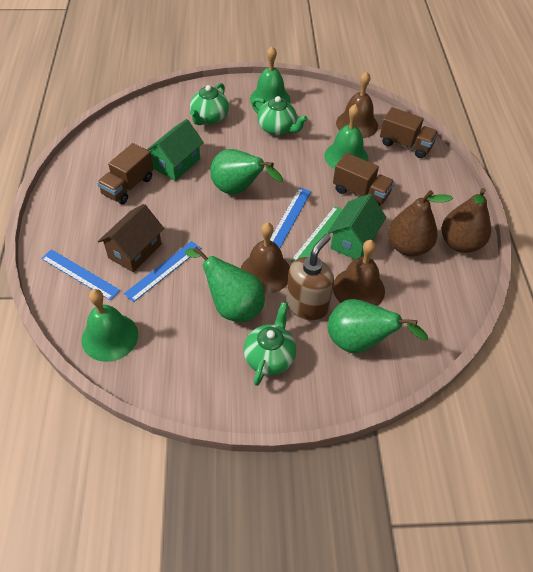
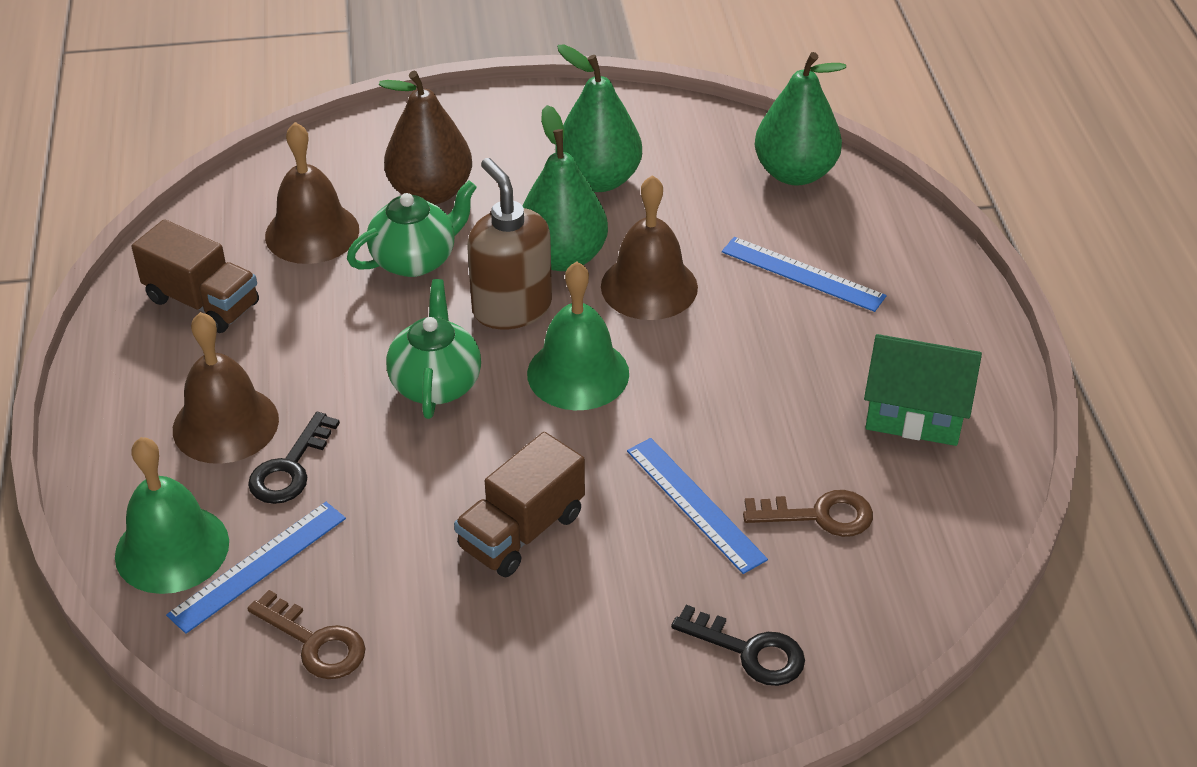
black key: 0 -> 2
brown house: 1 -> 0
brown key: 0 -> 2
brown pear: 2 -> 1
brown truck: 3 -> 2
green bell: 3 -> 2
green house: 2 -> 1
green ruler: 1 -> 0
green teapot: 3 -> 2

